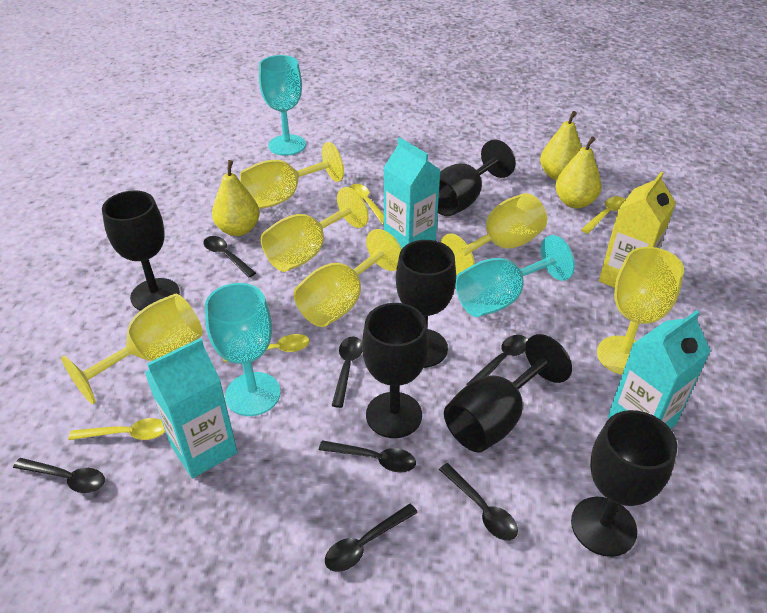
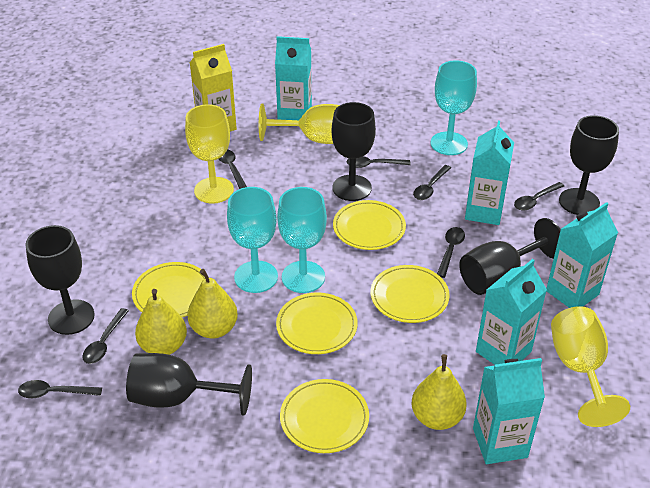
black goblet: 6 -> 5
turquoise carton: 3 -> 5
yellow goblet: 6 -> 3
yellow plate: 0 -> 5
yellow spoon: 4 -> 0

